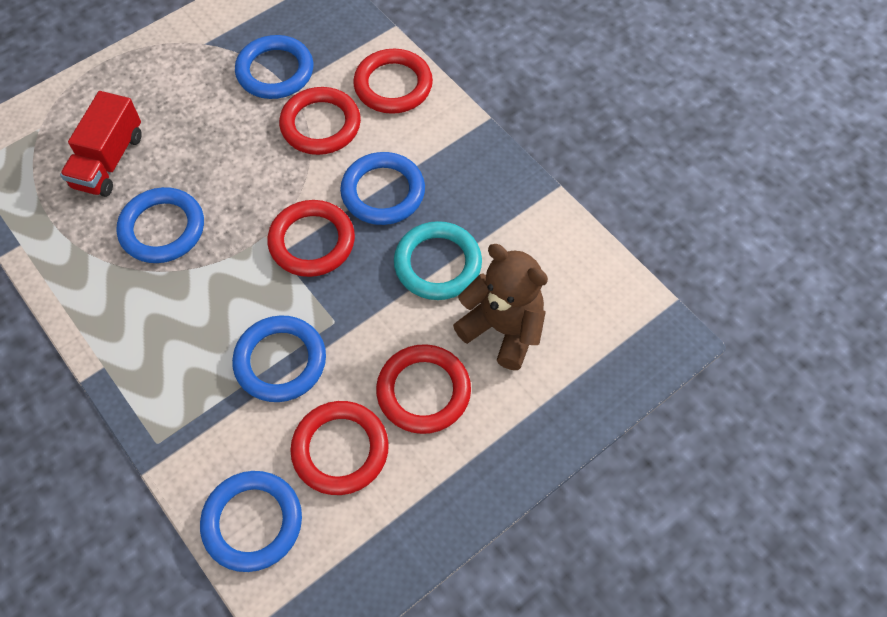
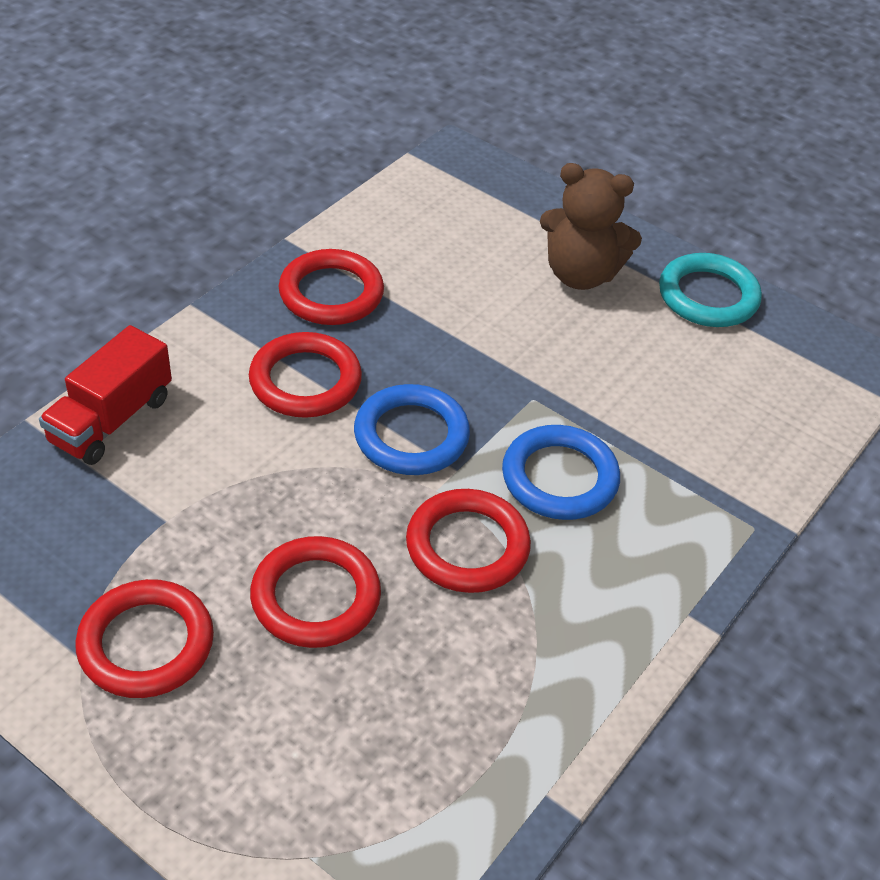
blue ring: 5 -> 2

